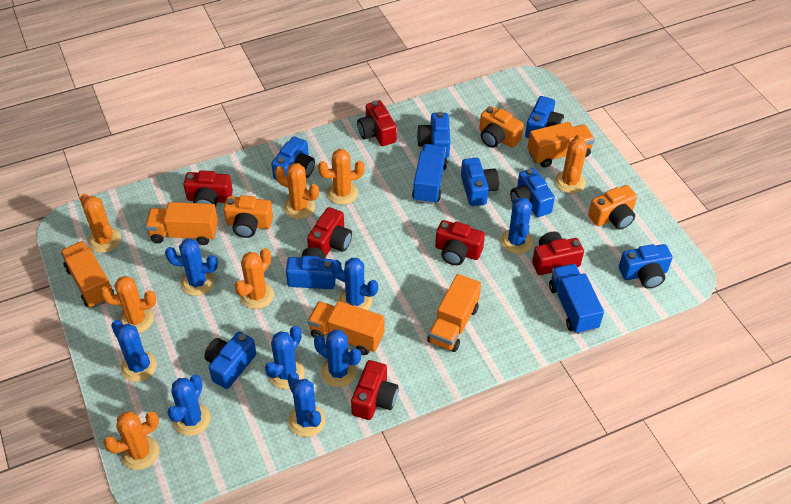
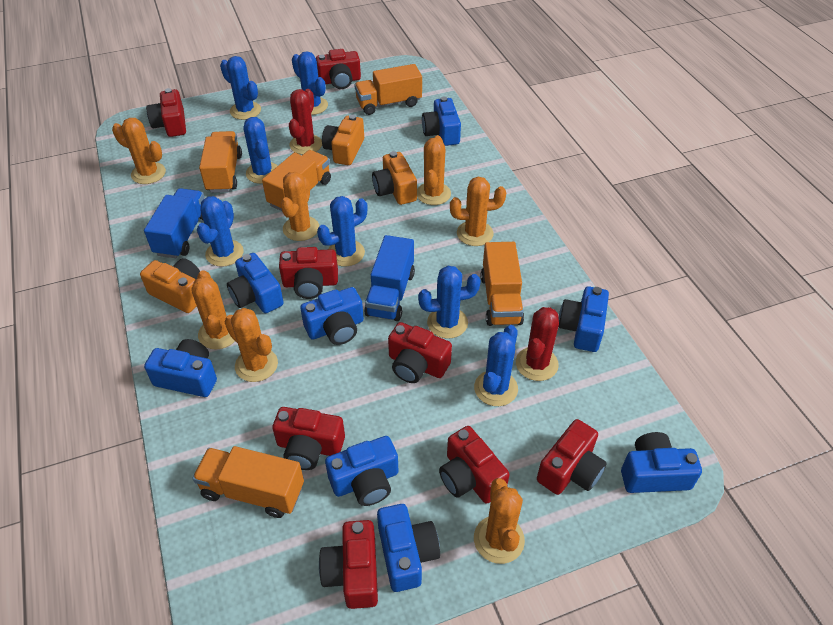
blue cactus: 8 -> 7
red cactus: 0 -> 2
red camera: 6 -> 8

